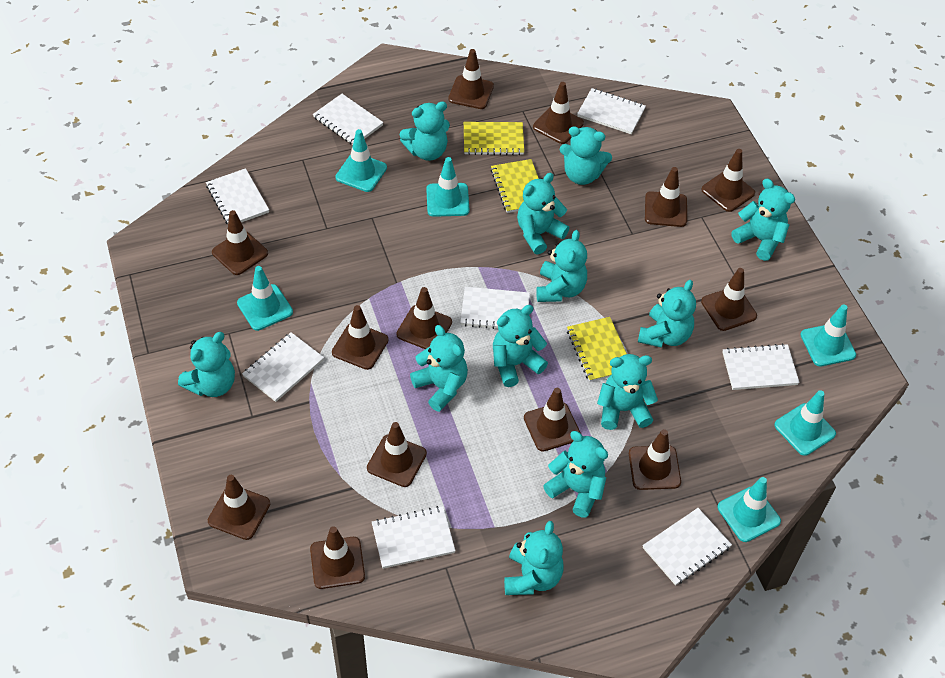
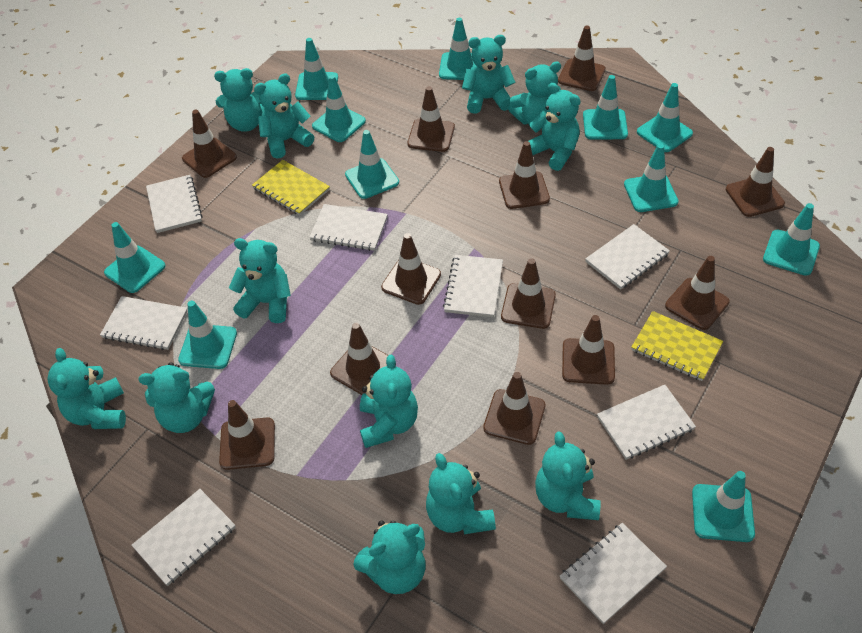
brown traffic cone: 13 -> 12
turquoise traffic cone: 6 -> 11
yellow notebook: 3 -> 2

